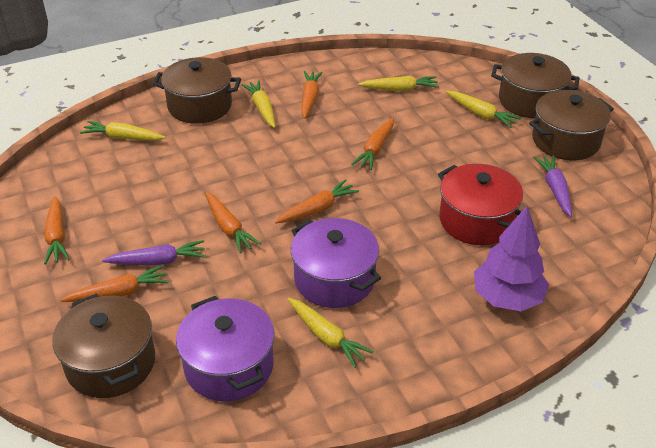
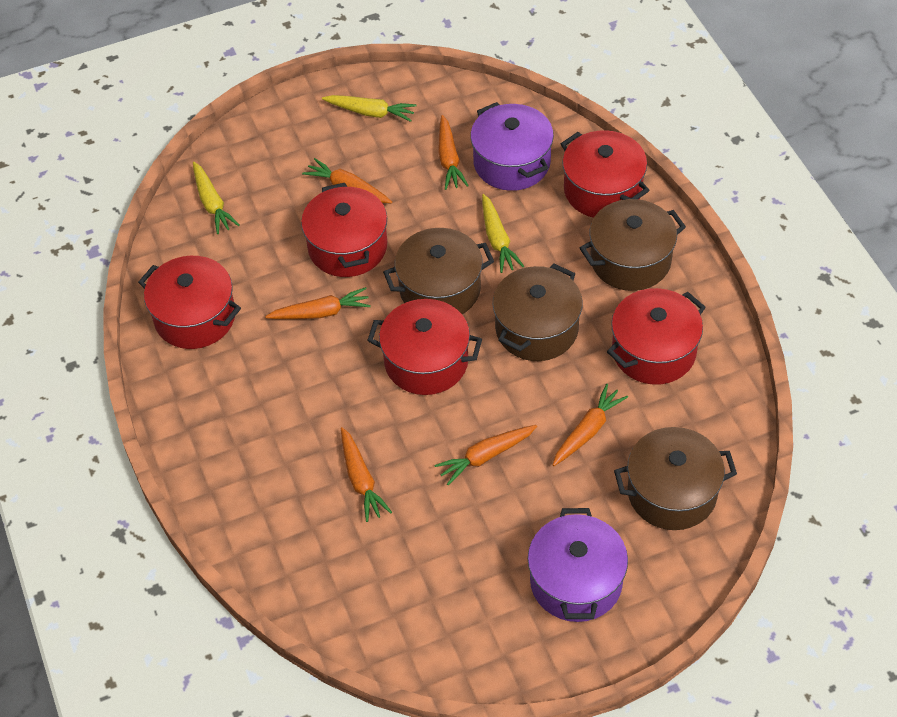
purple carrot: 2 -> 0
purple tree: 1 -> 0
red pot: 1 -> 5
yellow carrot: 5 -> 3

